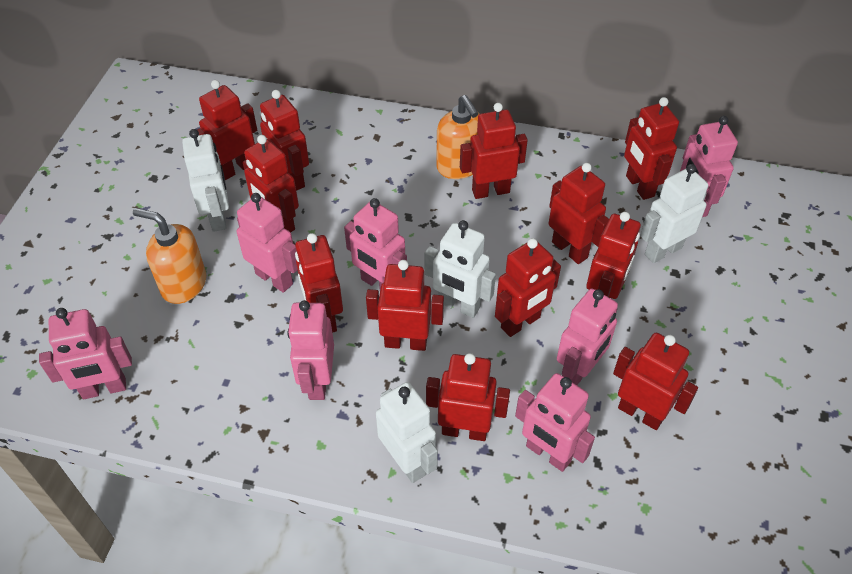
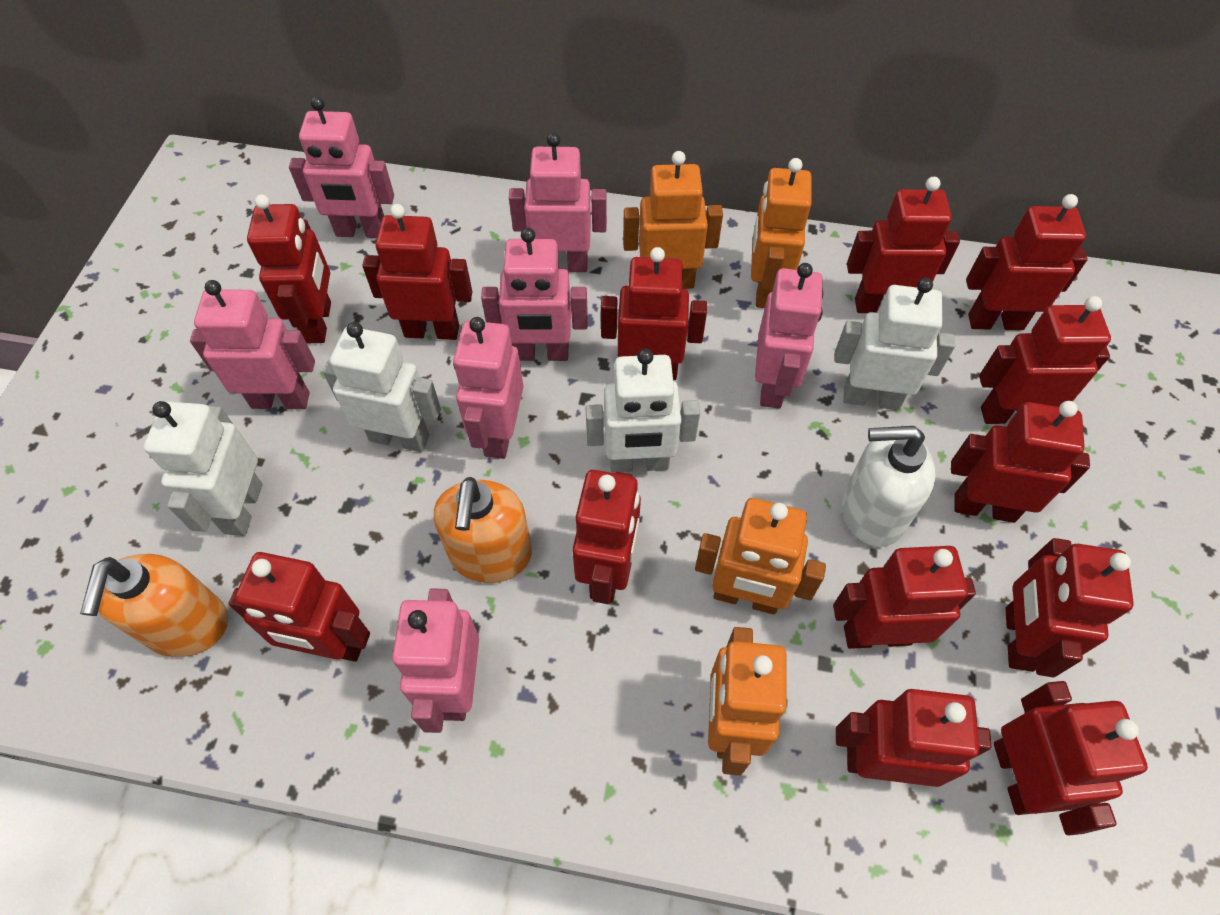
orange robot: 0 -> 4
red robot: 12 -> 13
white soap dispenser: 0 -> 1

